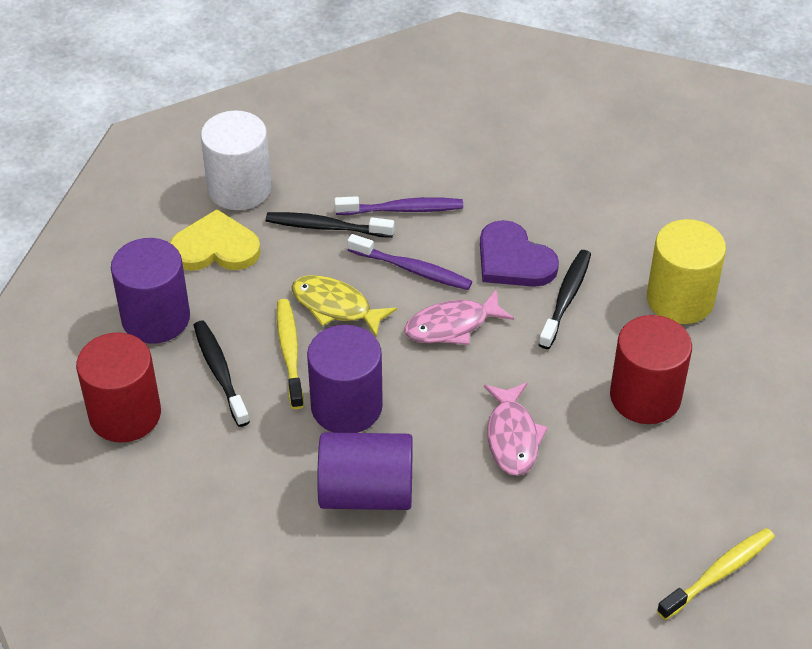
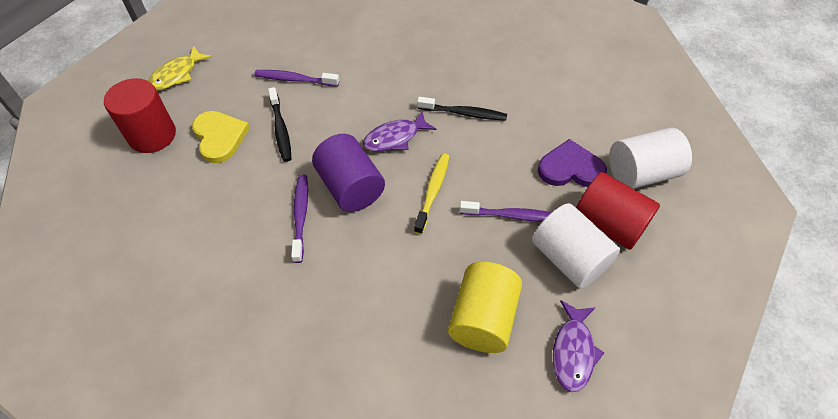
black toothbrush: 3 -> 2
pink fish: 2 -> 0
purple cylinder: 3 -> 1
purple fish: 0 -> 2
purple toothbrush: 2 -> 3
white cylinder: 1 -> 2
yellow toothbrush: 2 -> 1

